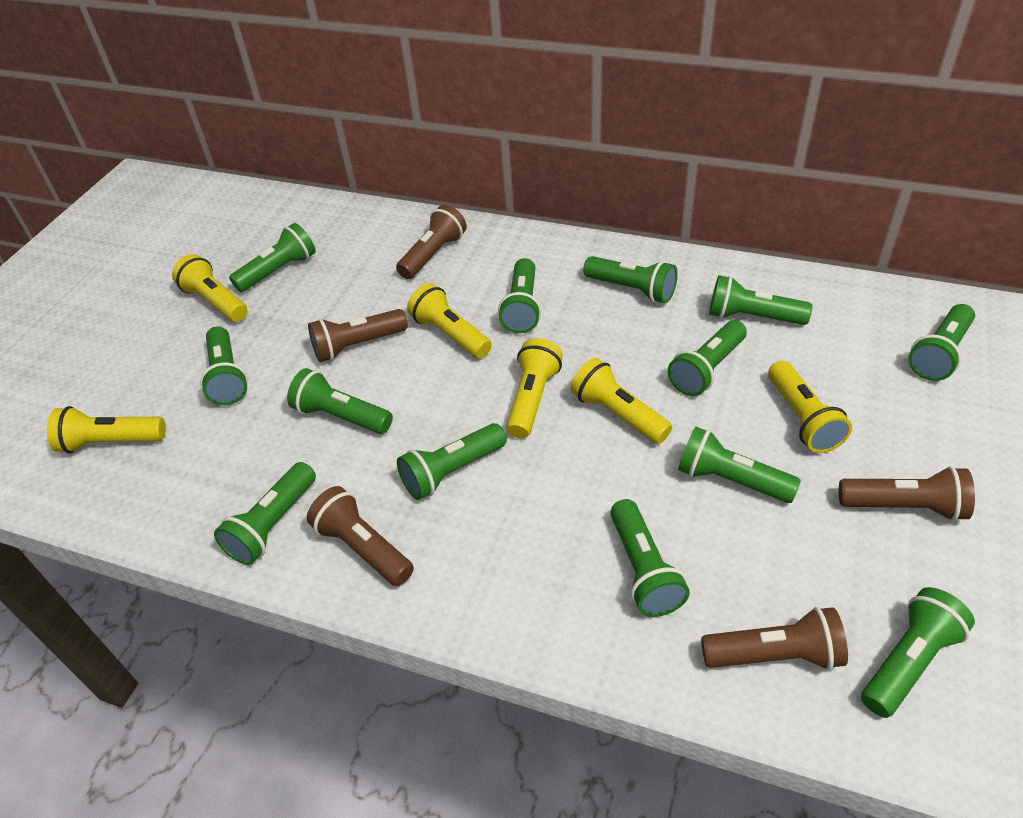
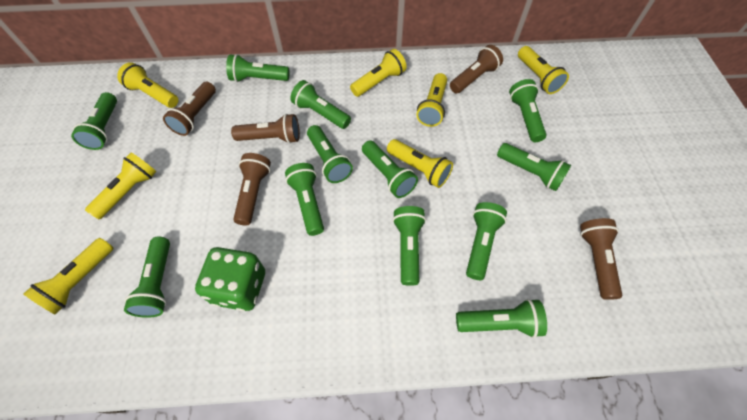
green dice: 0 -> 1
green flashlight: 13 -> 12
yellow flashlight: 6 -> 7

